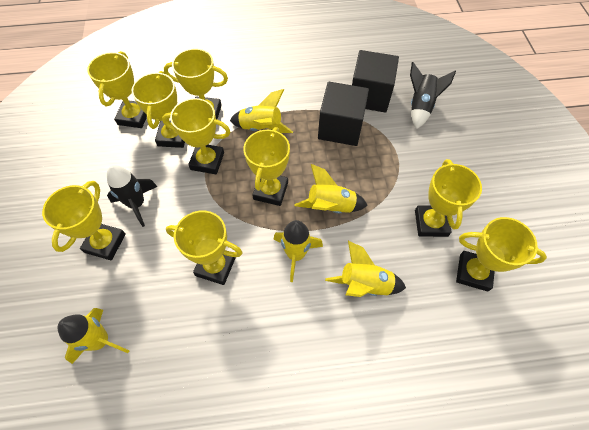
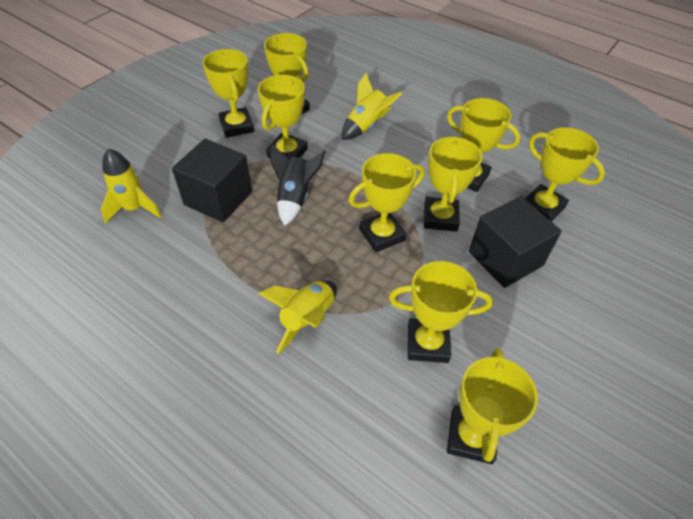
black rocket: 2 -> 1
yellow rocket: 5 -> 3

